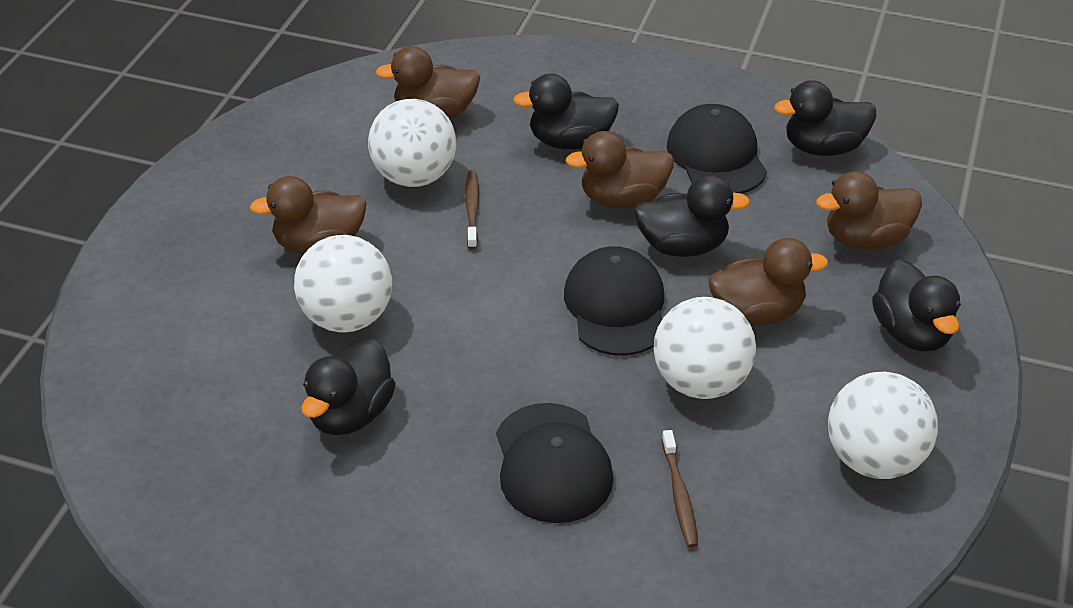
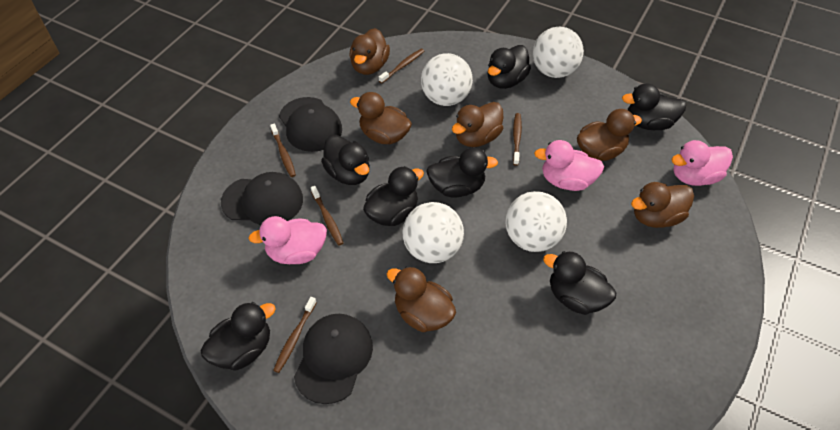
black duck: 5 -> 7
brown duck: 5 -> 6
brown toothbrush: 2 -> 5
pink duck: 0 -> 3

